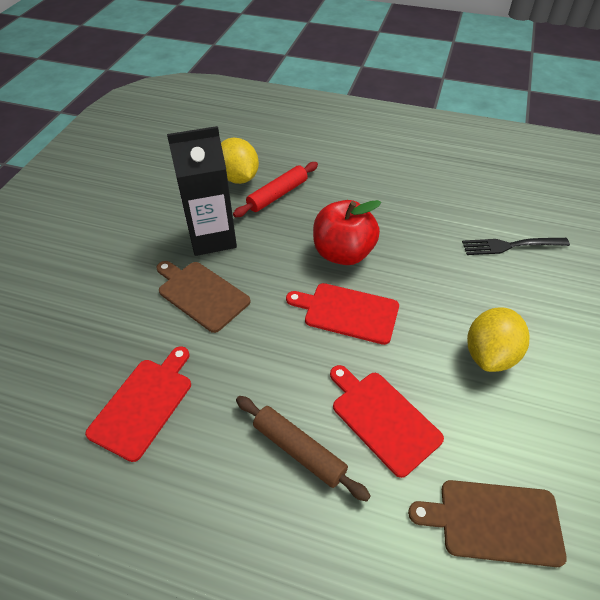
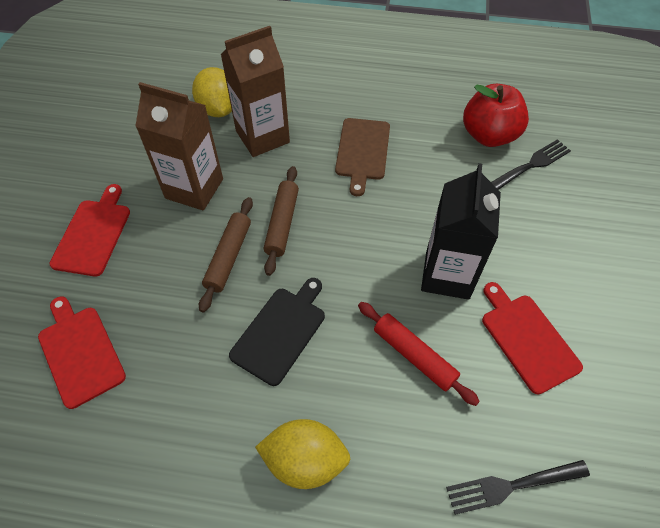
black cutting board: 0 -> 1
black fork: 1 -> 2
brown carton: 0 -> 2
brown cutting board: 2 -> 1
brown rolling pin: 1 -> 2

